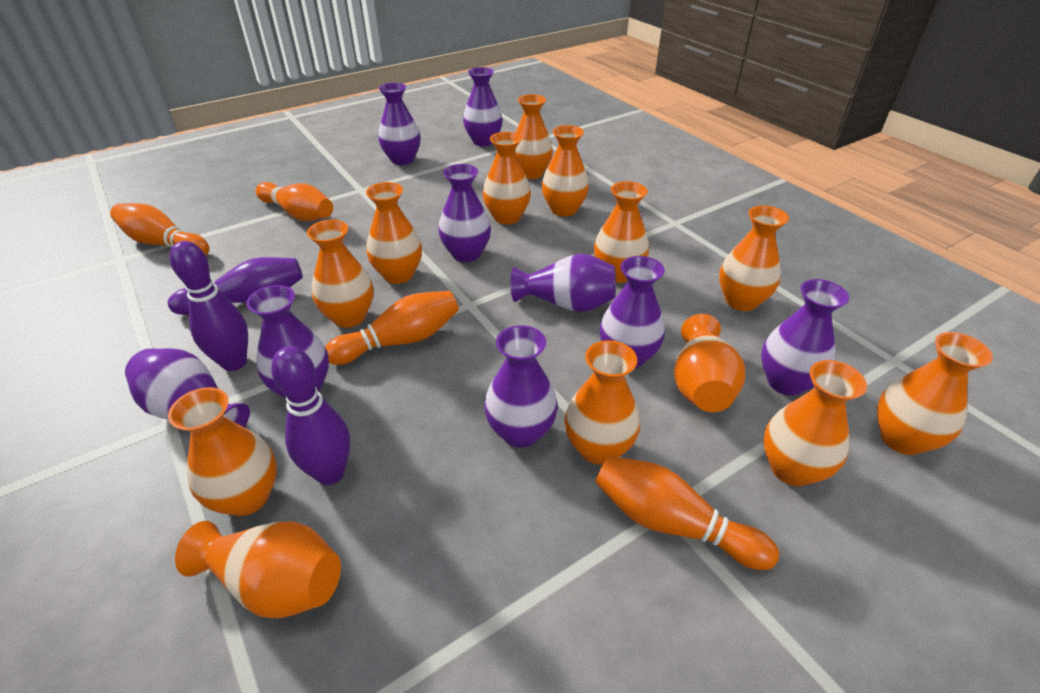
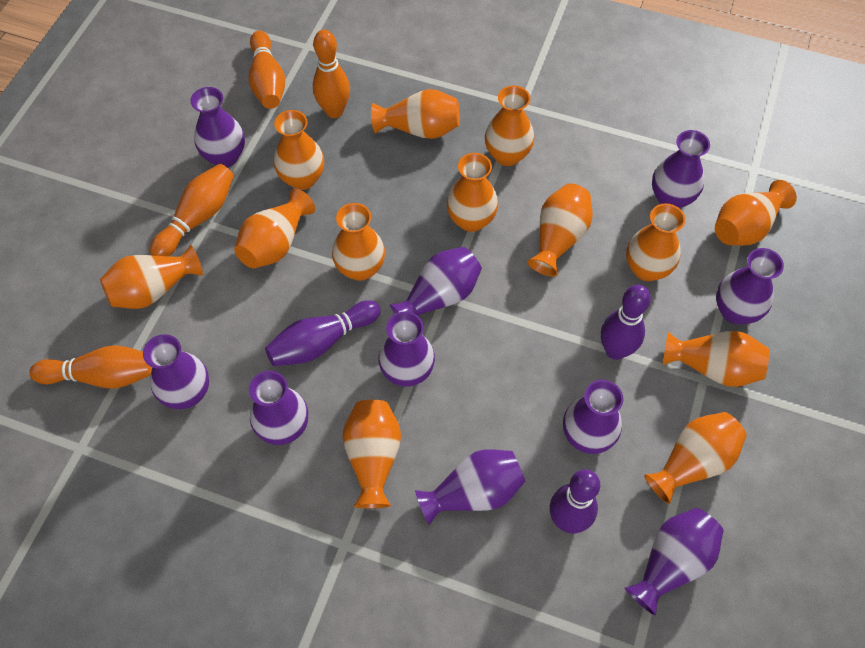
purple vase: 9 -> 10

